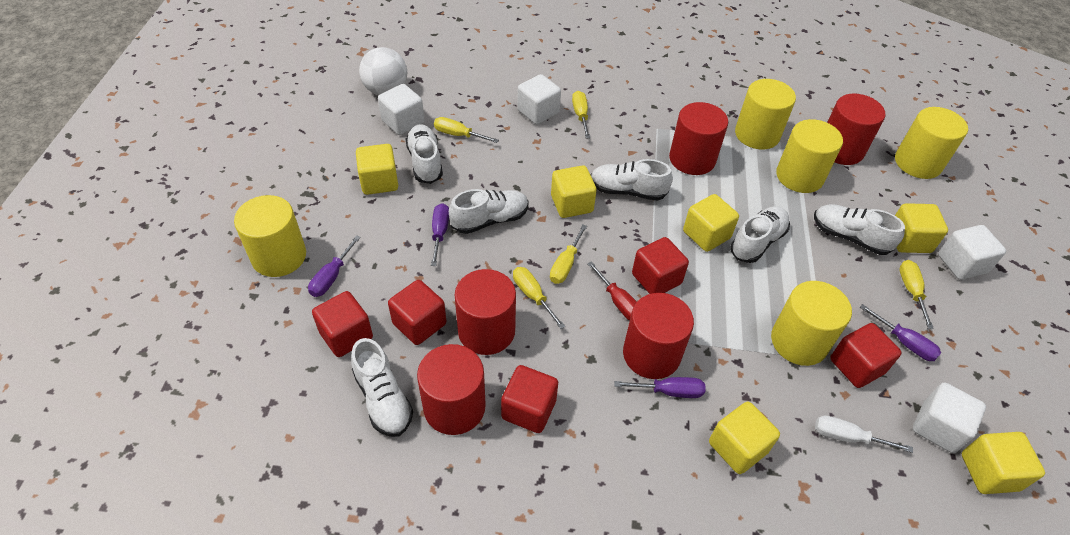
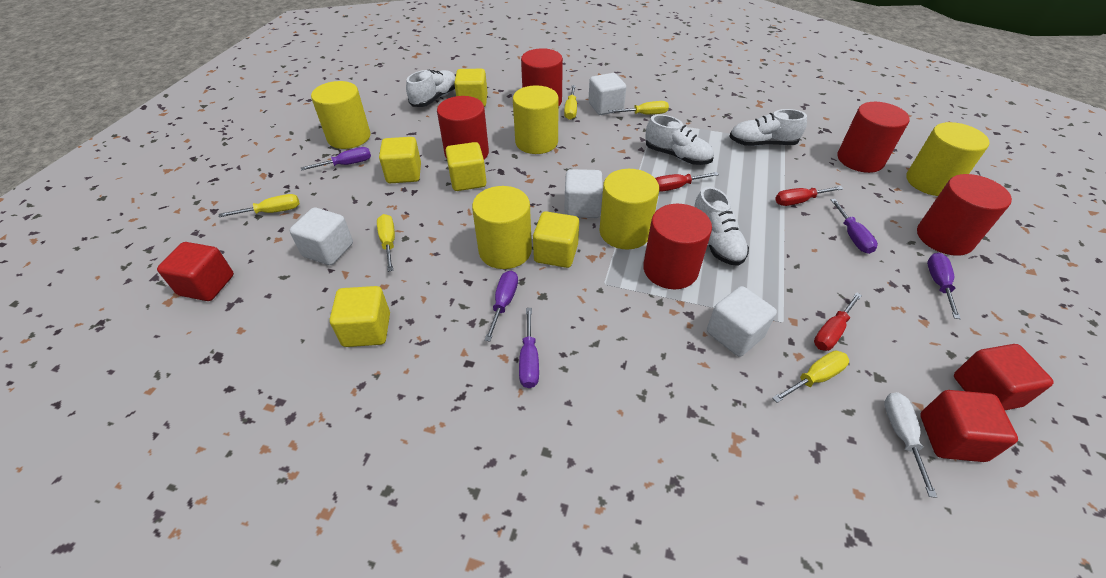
purple screwdriver: 4 -> 5
red cube: 5 -> 3
red screwdriver: 1 -> 3
white ball: 1 -> 0
white shoe: 6 -> 4
yellow cube: 6 -> 5

